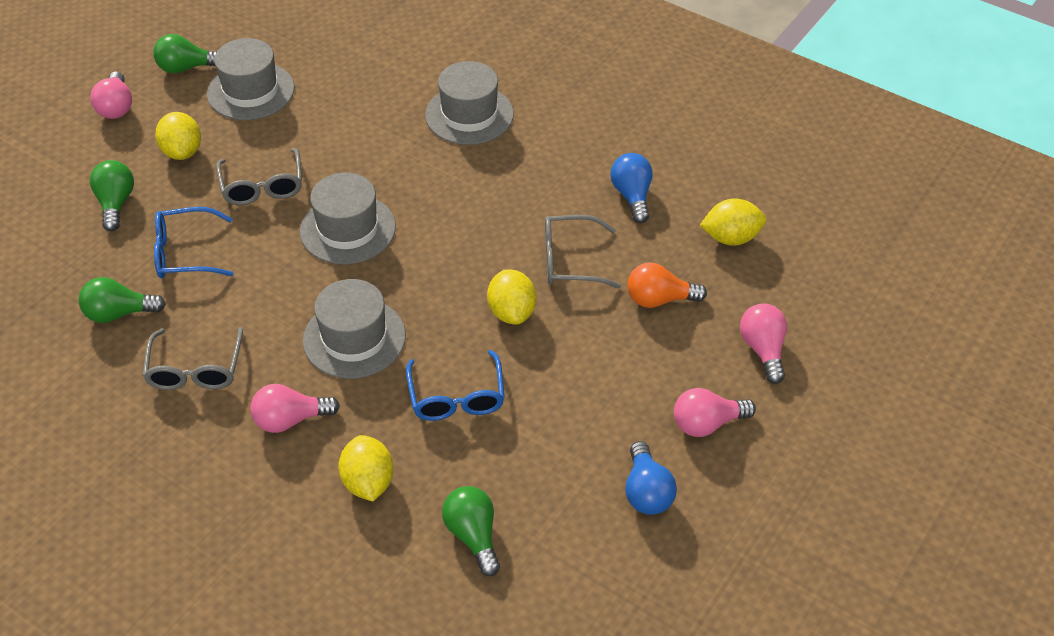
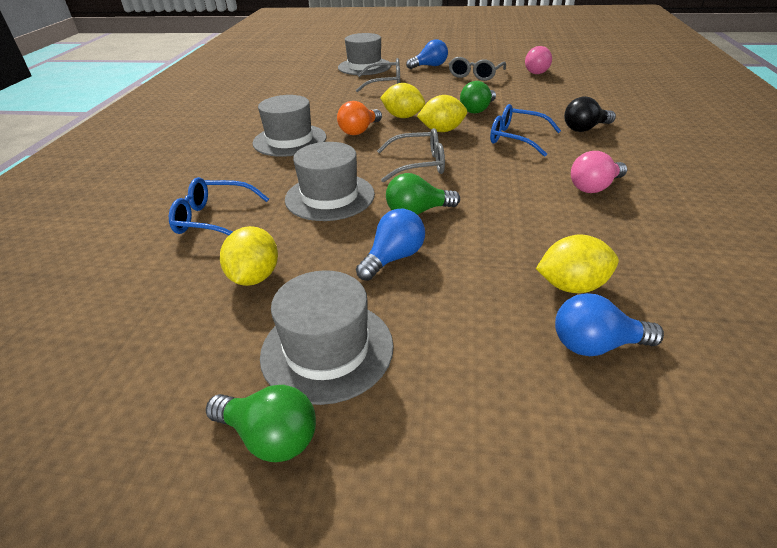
black light bulb: 0 -> 1
blue light bulb: 2 -> 3
green light bulb: 4 -> 3
pink light bulb: 4 -> 2

